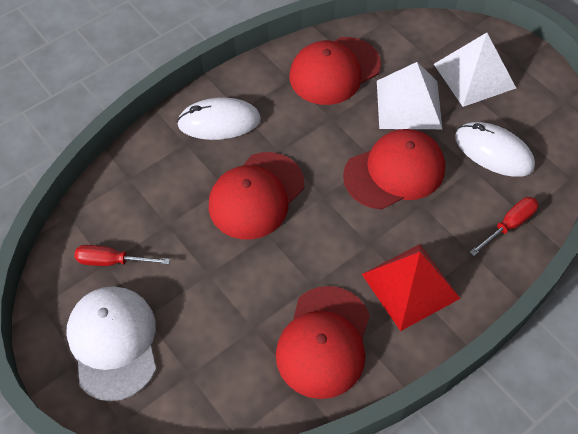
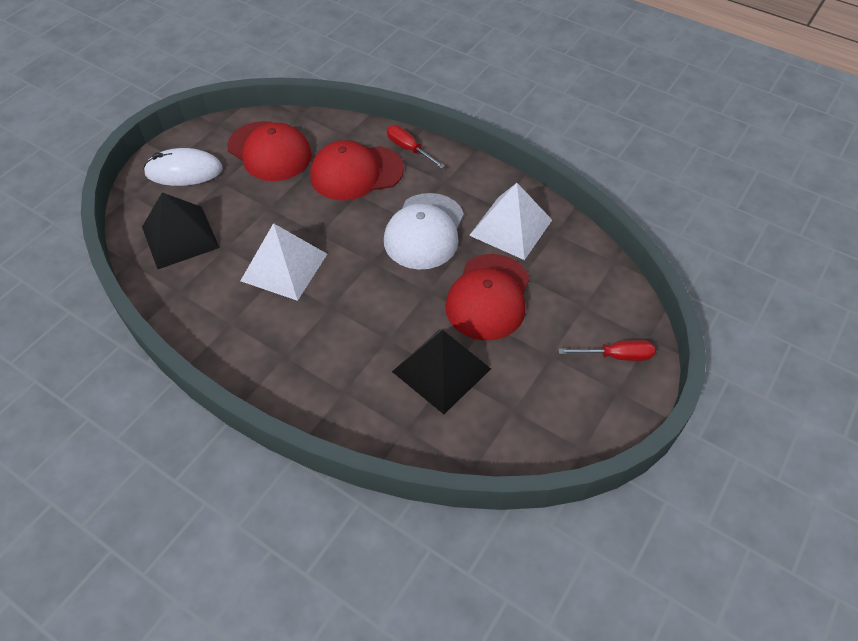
black pyramid: 0 -> 2
red cap: 4 -> 3
red pyramid: 1 -> 0
white mouse: 2 -> 1

